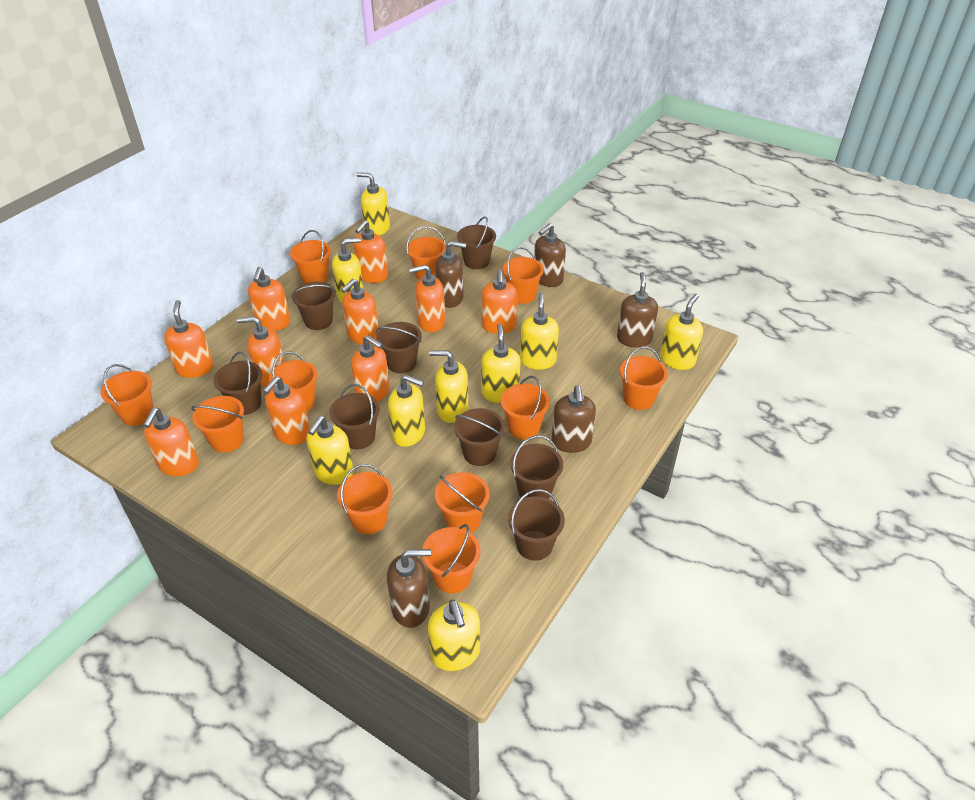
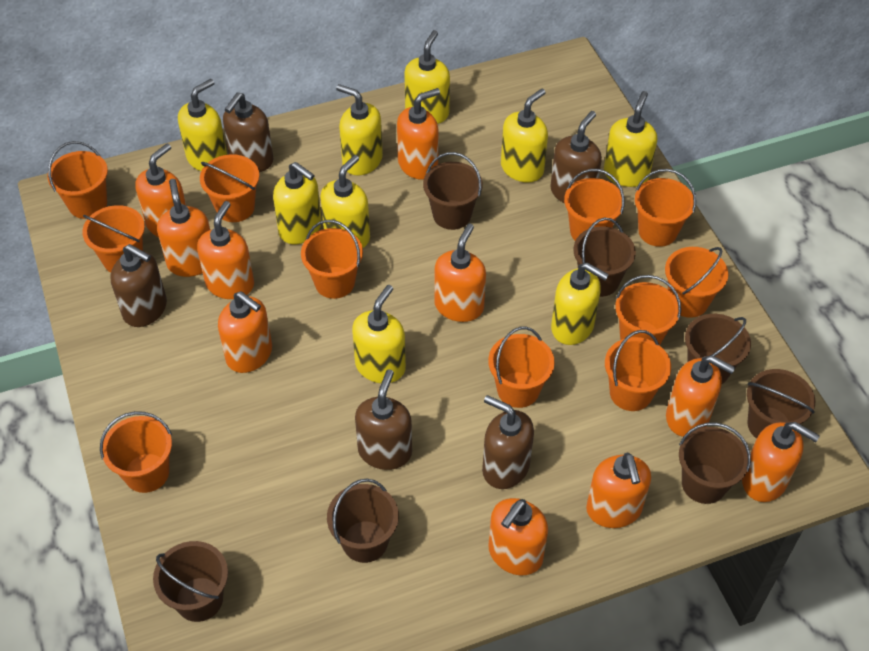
brown bucket: 8 -> 7

